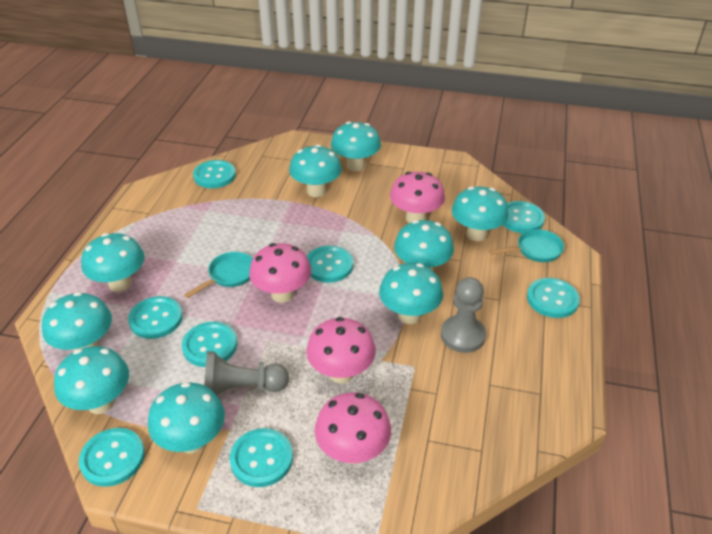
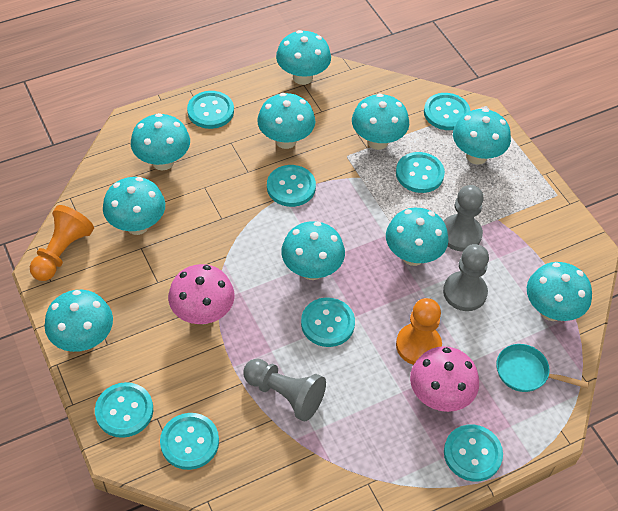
grey pawn: 2 -> 3
orange pawn: 0 -> 2
pink mushroom: 4 -> 2
turquoise mushroom: 9 -> 10
turquoise pan: 2 -> 1

